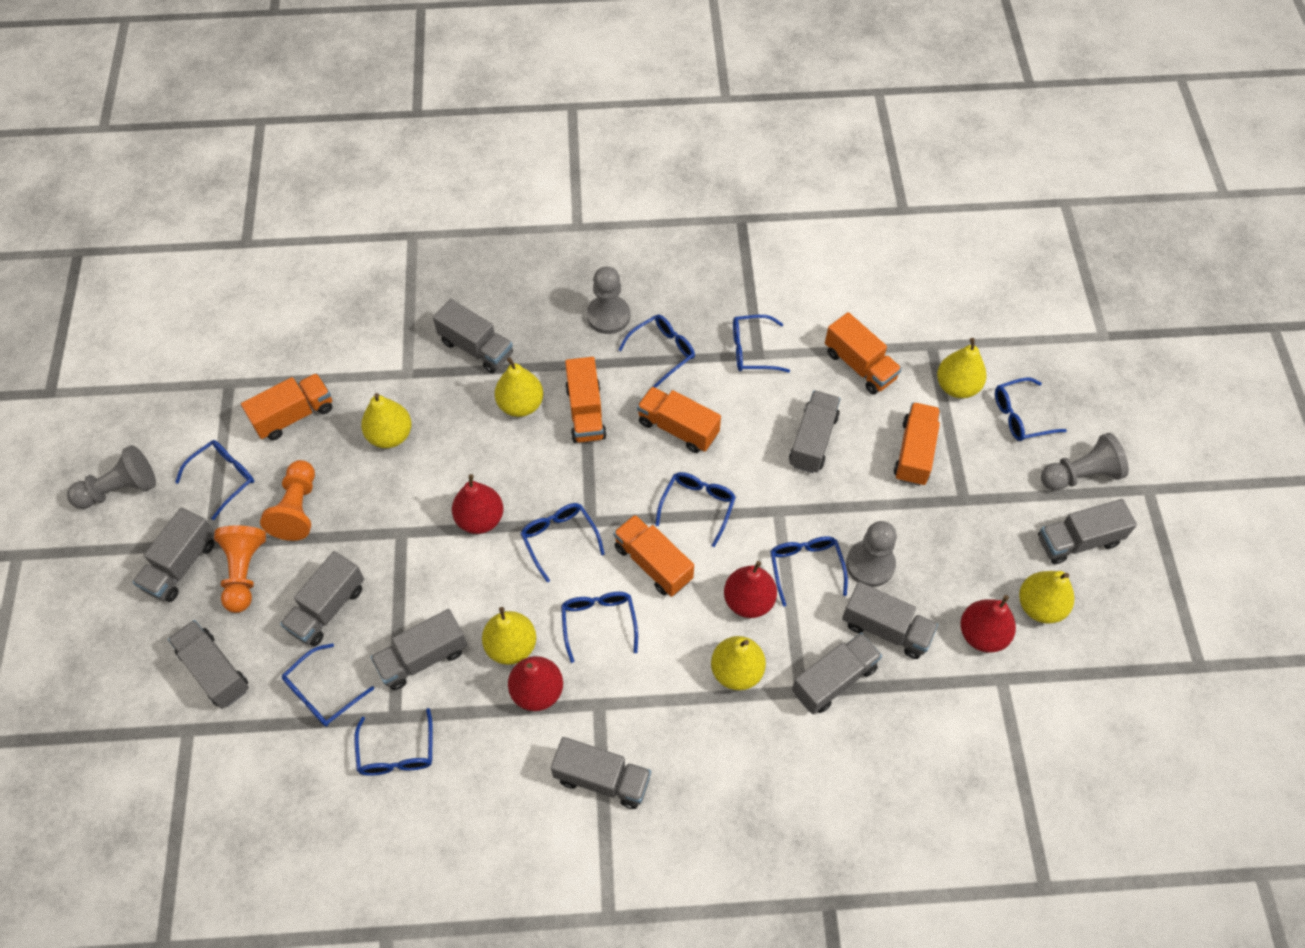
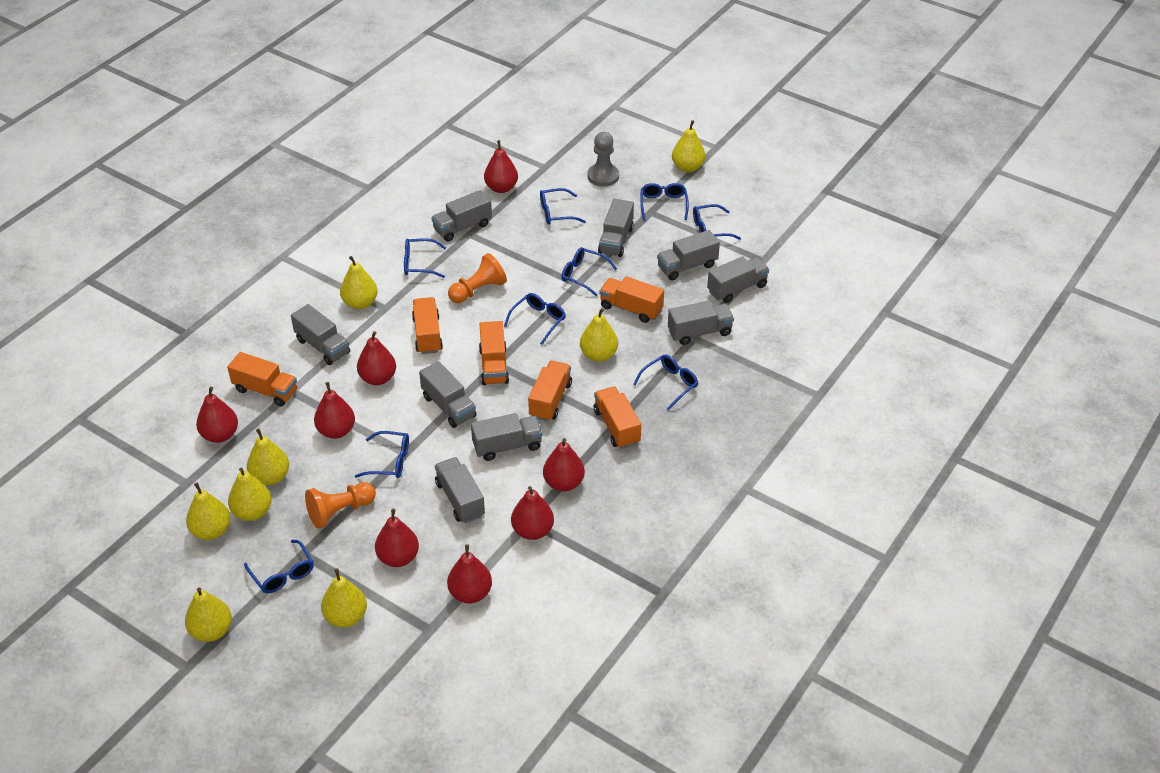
blue glasses: 10 -> 9
grey pawn: 4 -> 1
grey truck: 10 -> 9
red pear: 4 -> 8
yellow pear: 6 -> 8

